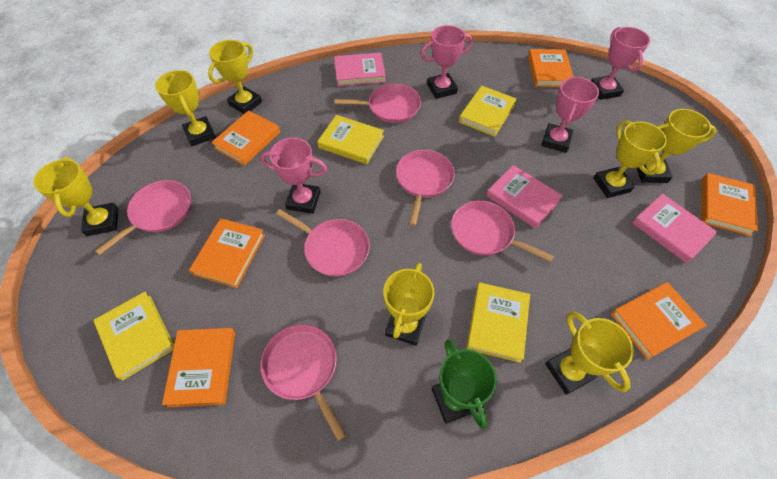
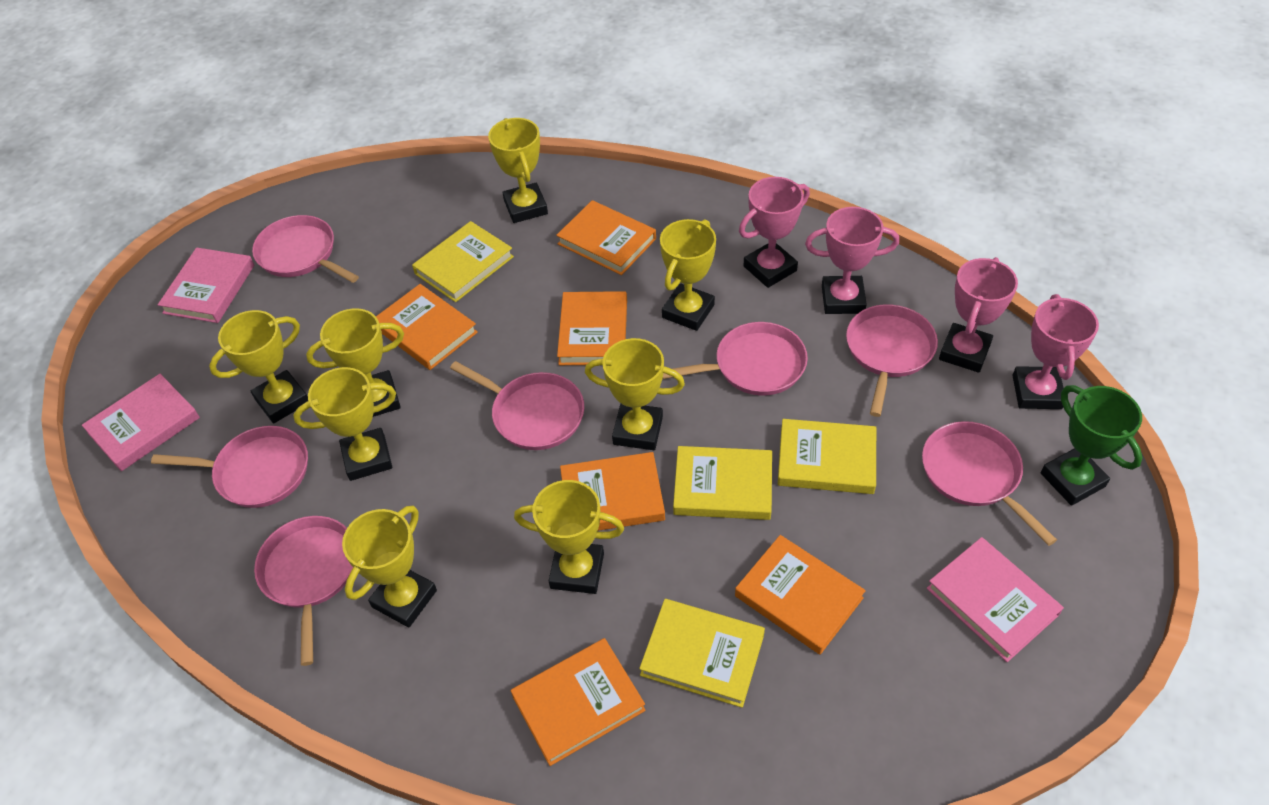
pink pan: 6 -> 7
yellow trophy: 7 -> 8

